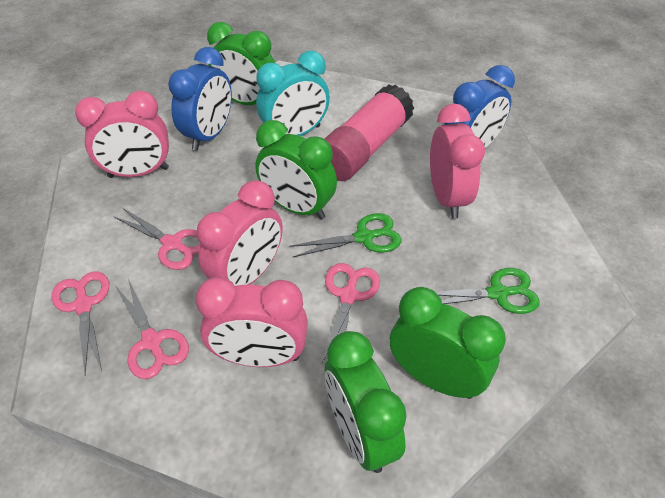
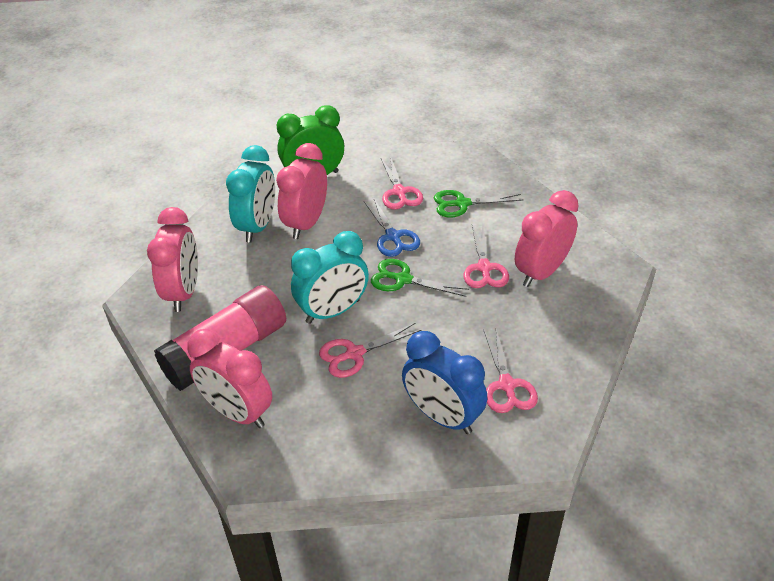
blue clock: 2 -> 1
blue scissors: 0 -> 1
green clock: 4 -> 1
turquoise clock: 1 -> 2

